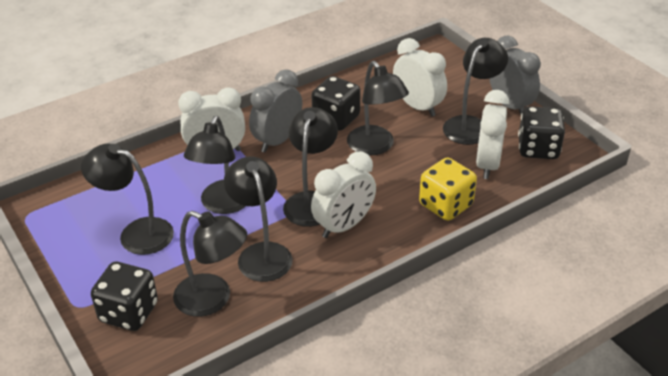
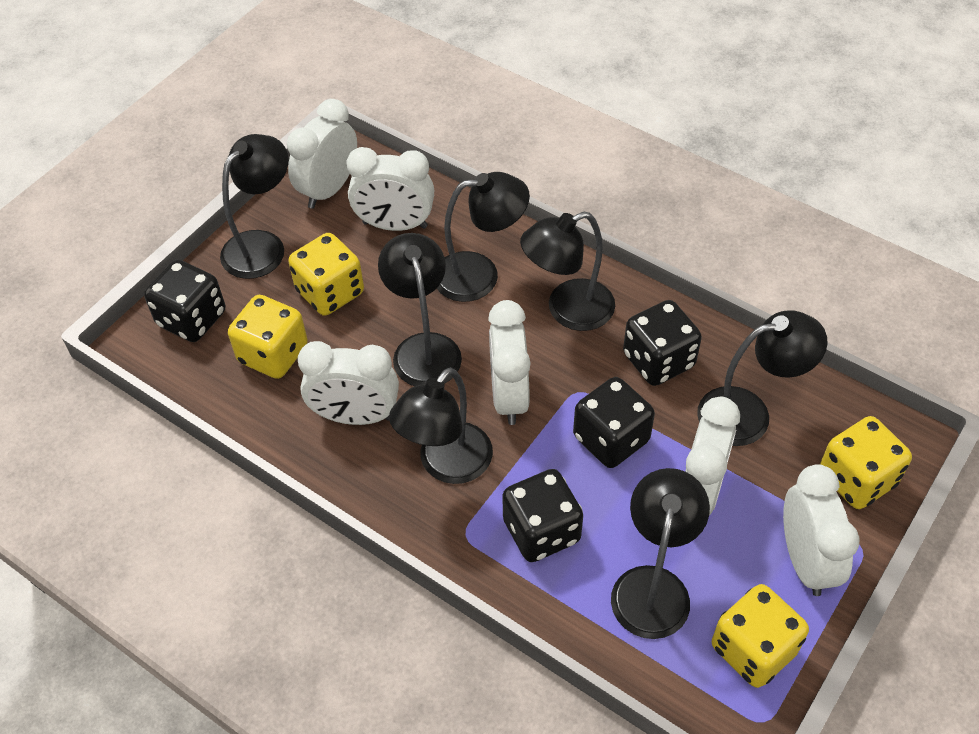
black dice: 3 -> 4
grey clock: 2 -> 0
white clock: 4 -> 6
yellow dice: 1 -> 4

